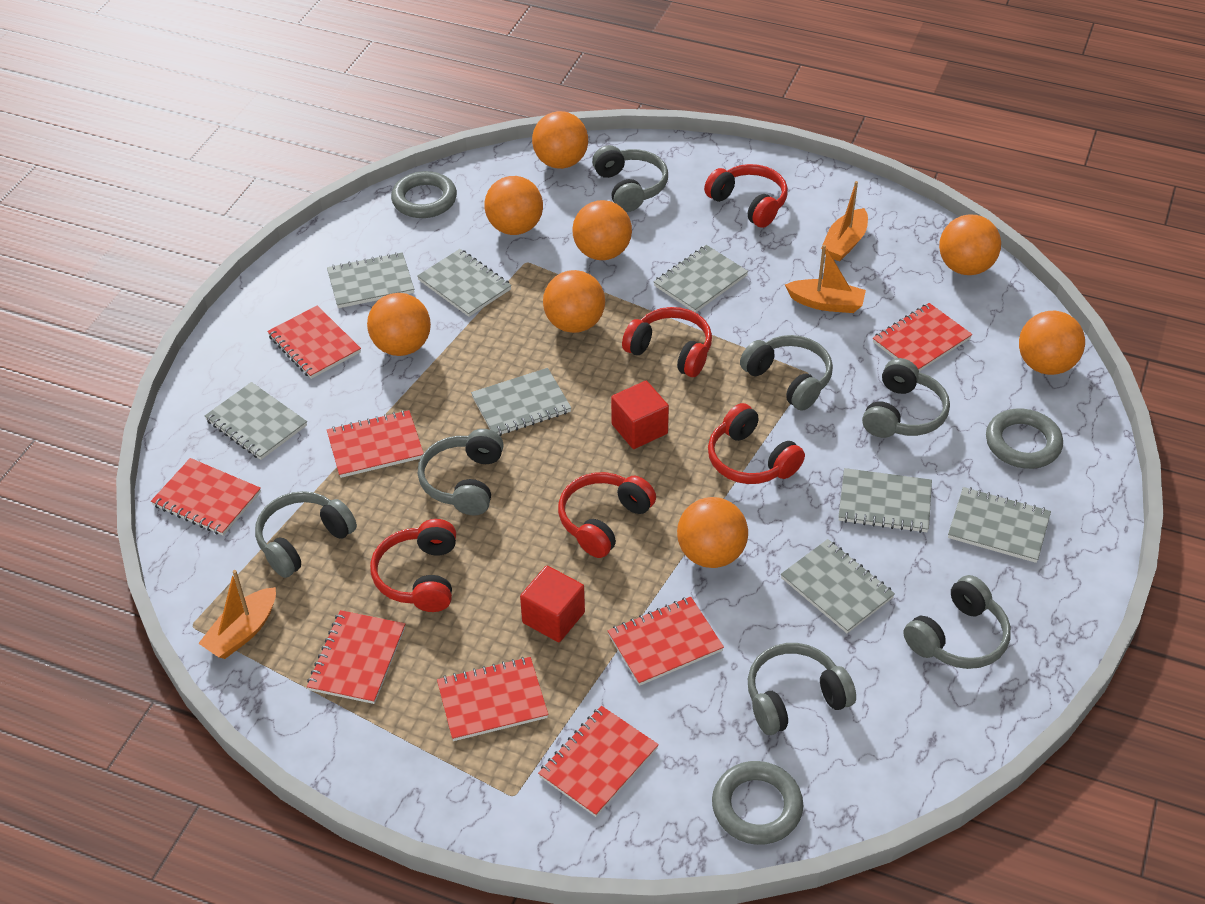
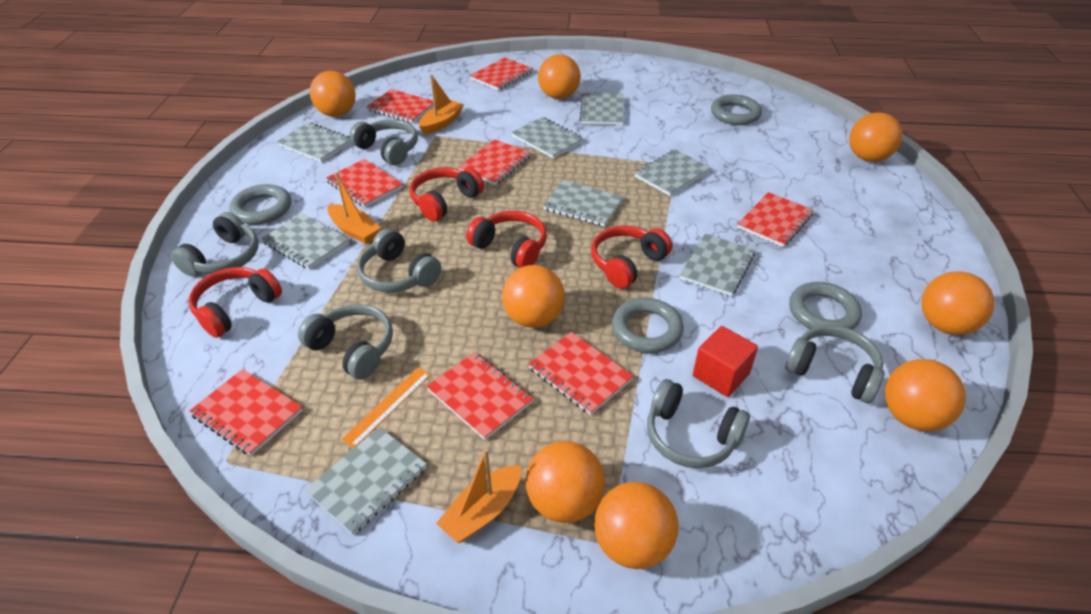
grey headphones: 7 -> 6
grey ring: 3 -> 4
orange ruler: 0 -> 1
red cube: 2 -> 1
red headphones: 5 -> 4

